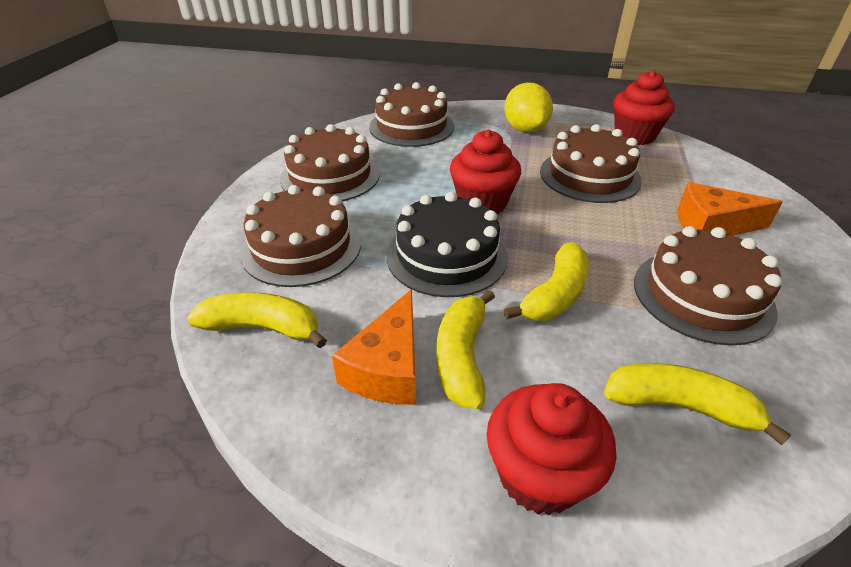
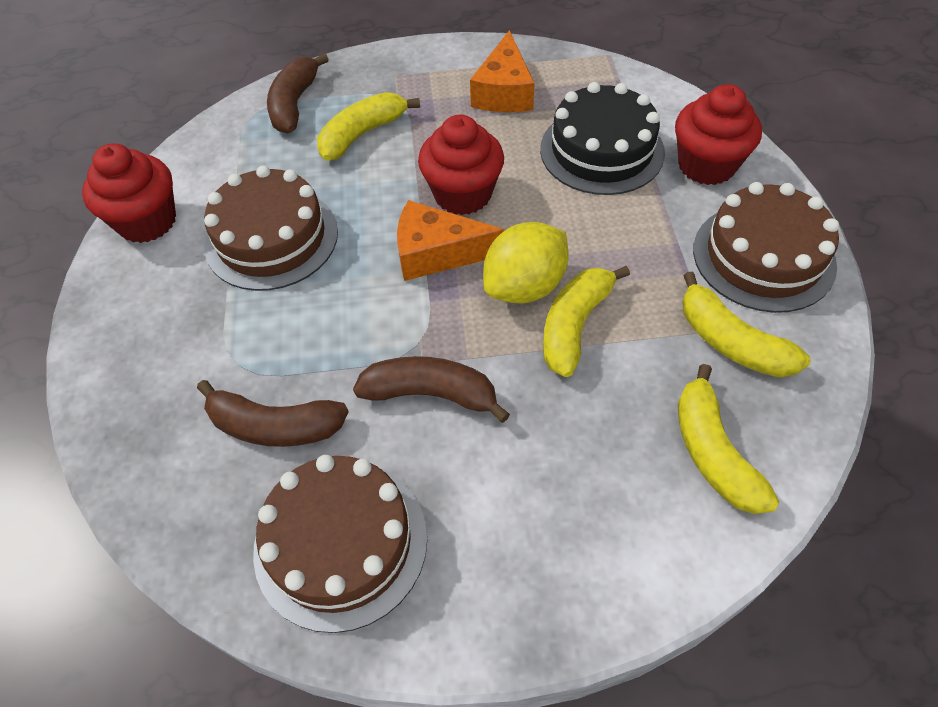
brown banana: 0 -> 3
brown cake: 5 -> 3

